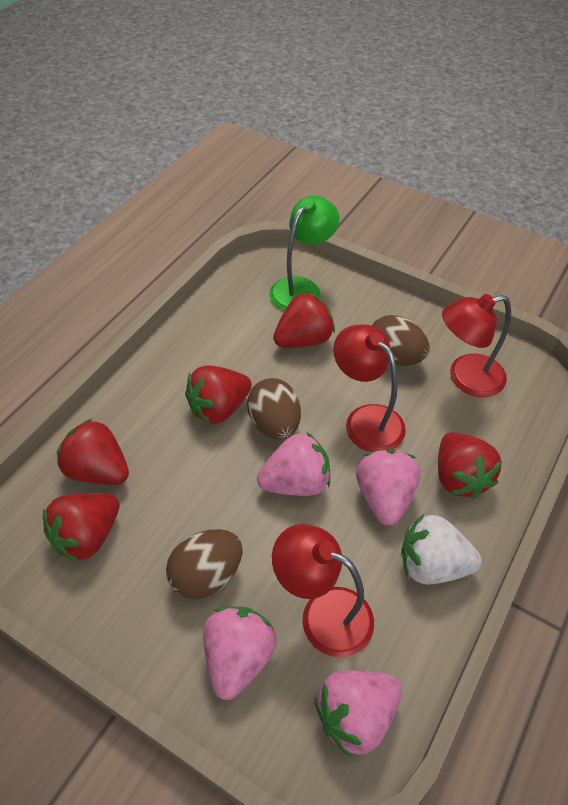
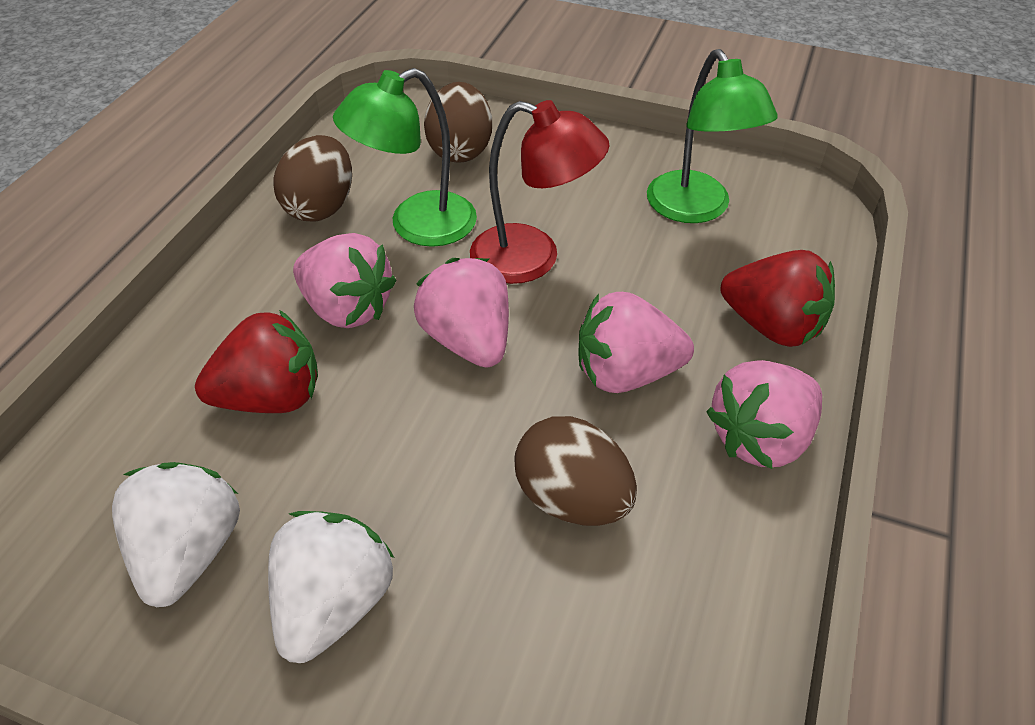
green lamp: 1 -> 2
red lamp: 3 -> 1
red strawberry: 5 -> 2
white strawberry: 1 -> 2

